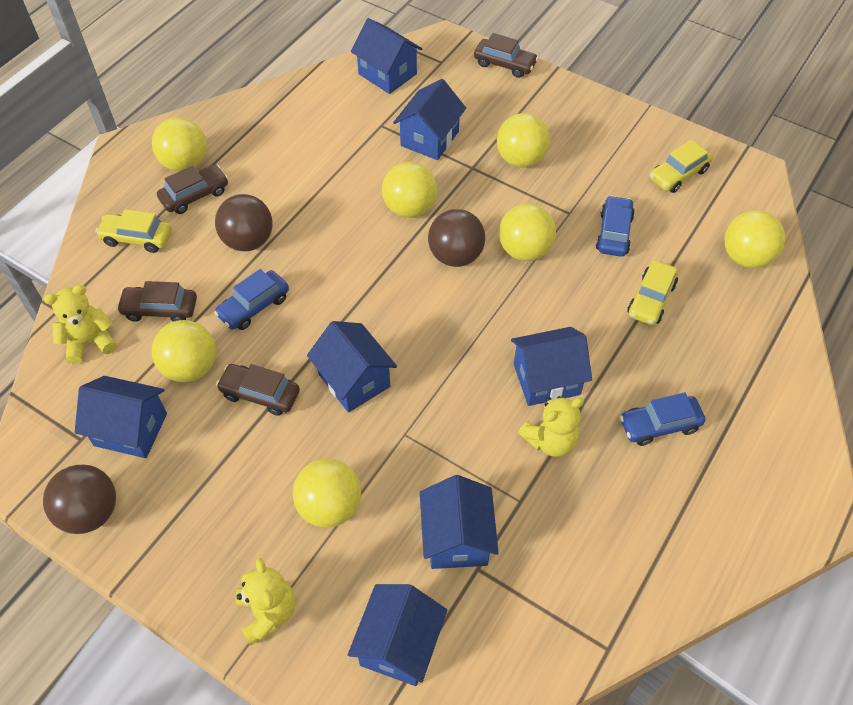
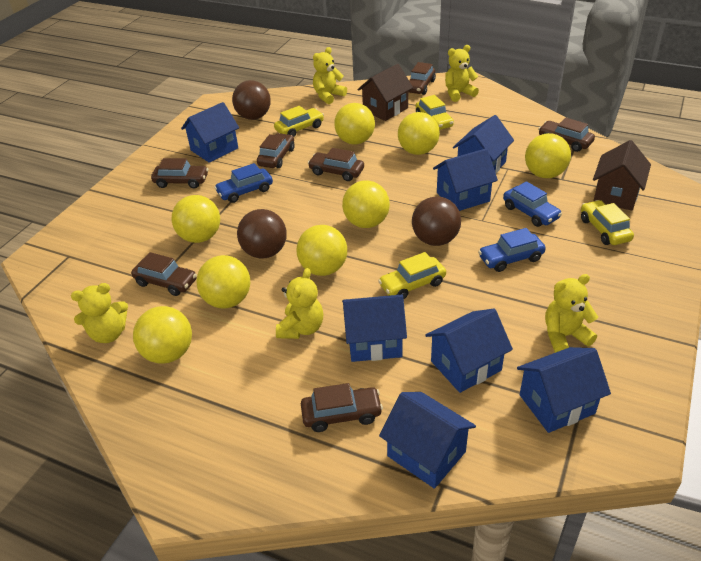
brown car: 4 -> 7
brown house: 0 -> 2
yellow ball: 7 -> 8
yellow car: 3 -> 4
yellow teddy bear: 3 -> 5

